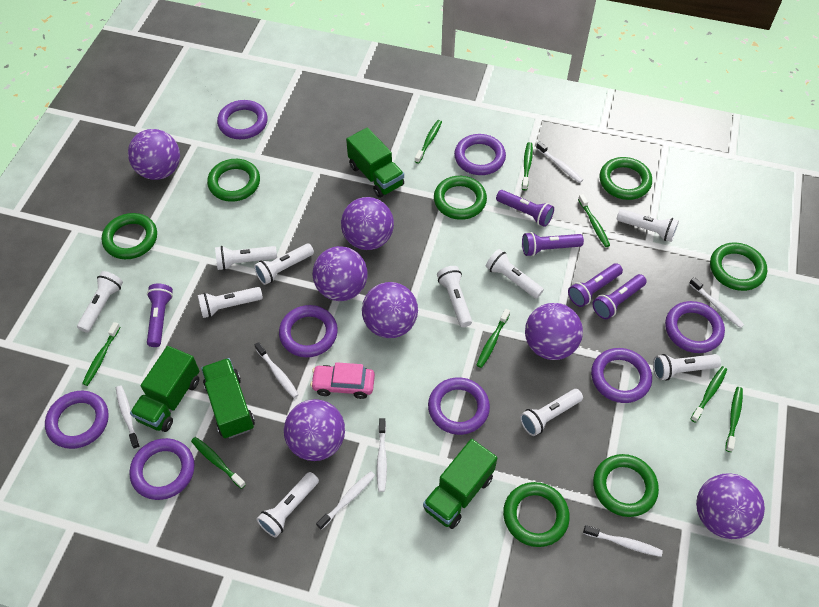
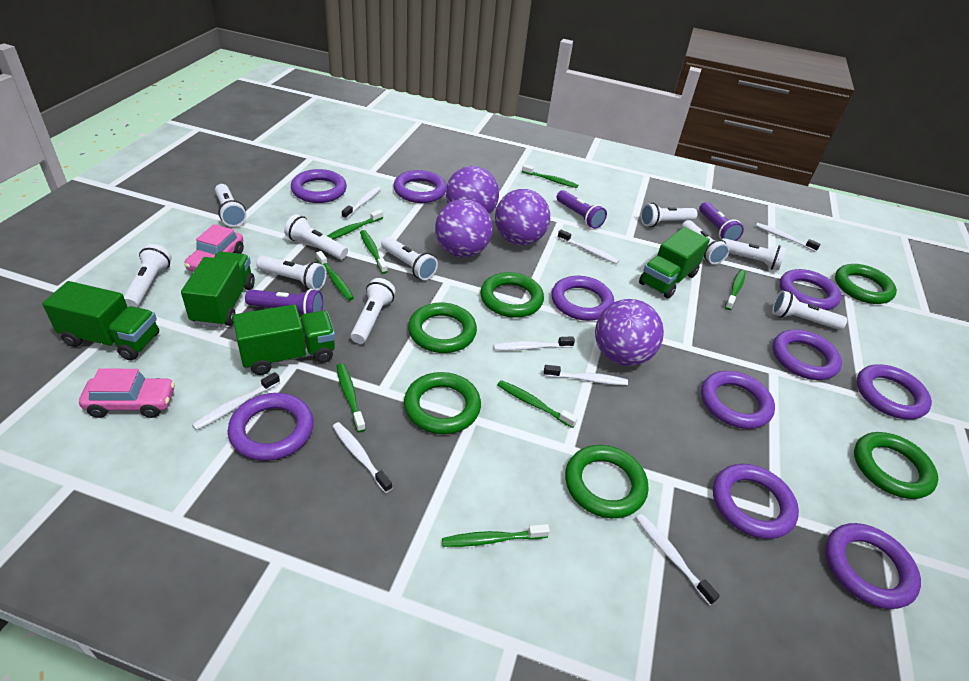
green ring: 7 -> 6
pink car: 1 -> 2
purple ball: 7 -> 4
purple flashlight: 5 -> 3
purple ring: 8 -> 10
white toothbrush: 7 -> 8

